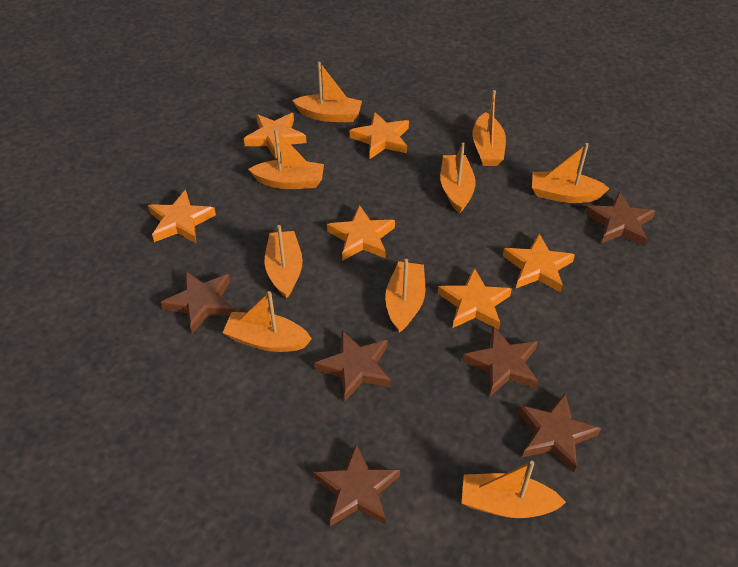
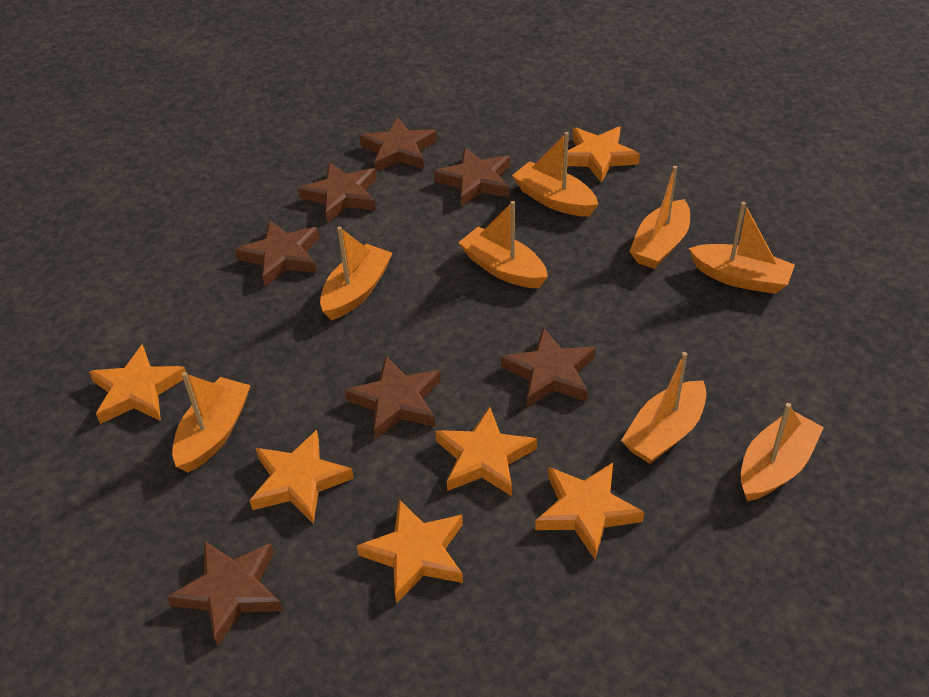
brown star: 6 -> 7
orange boat: 9 -> 8

